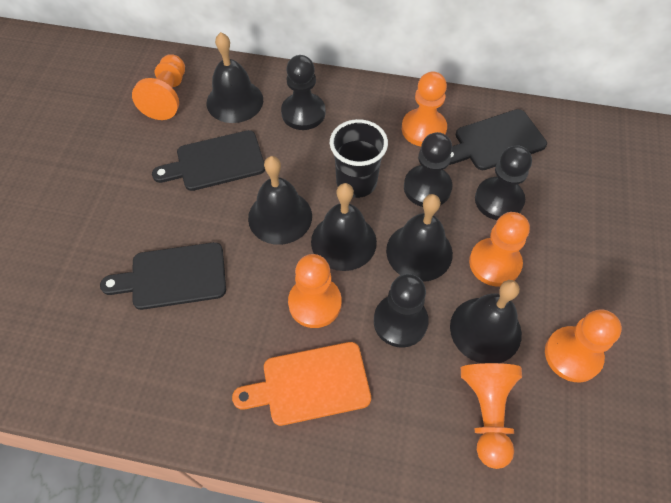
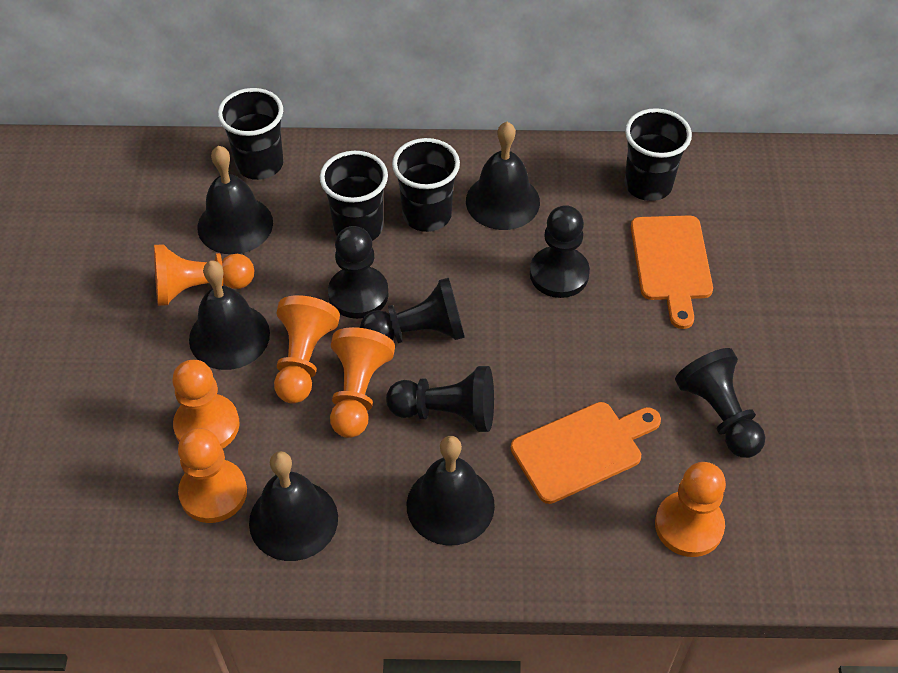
black cup: 1 -> 4
black cutting board: 3 -> 0
black pawn: 4 -> 5
orange cutting board: 1 -> 2

